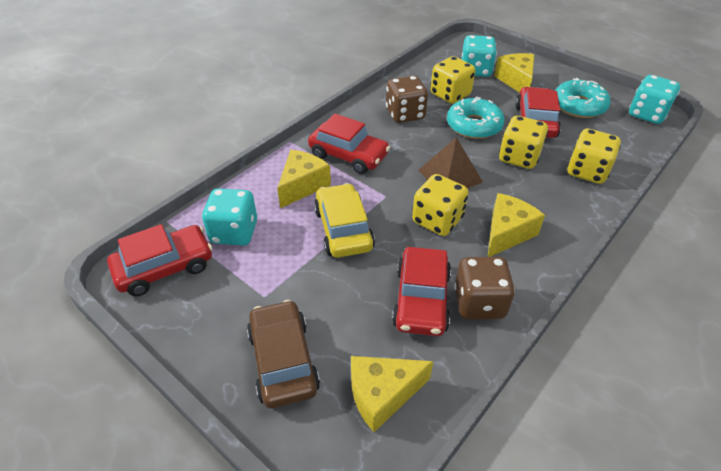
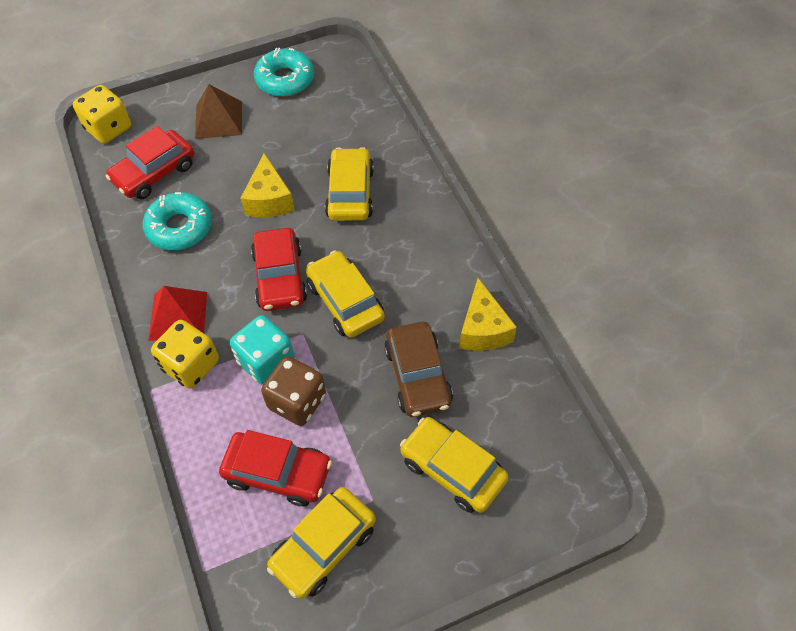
brown dice: 2 -> 1
red car: 4 -> 3
red pyramid: 0 -> 1
turquoise dice: 3 -> 1
yellow car: 1 -> 4
yellow cheese: 4 -> 2
yellow dice: 4 -> 2

